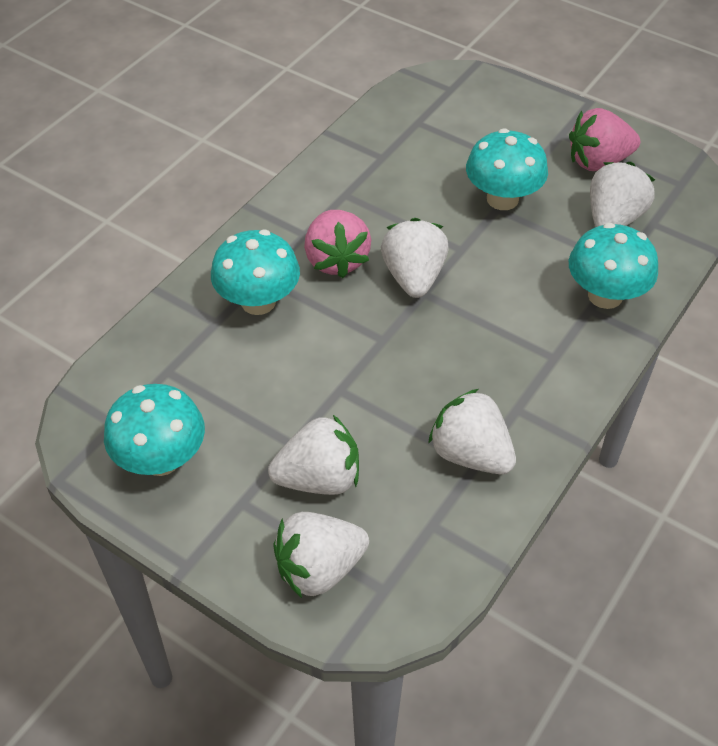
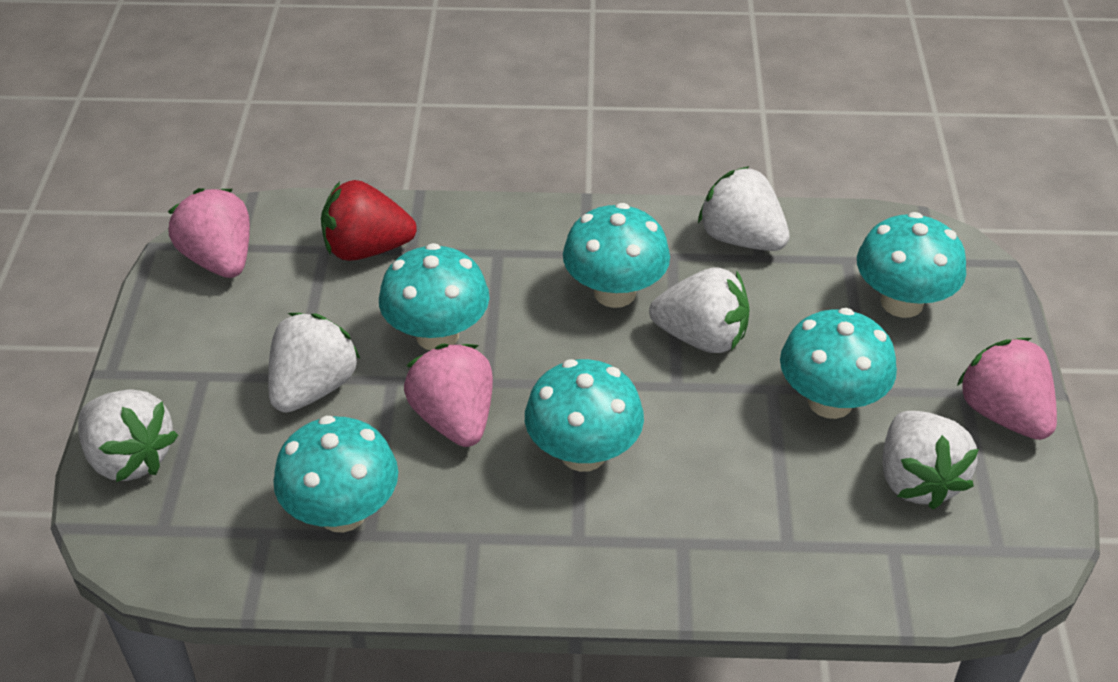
pink strawberry: 2 -> 3
red strawberry: 0 -> 1
turquoise mushroom: 4 -> 6

